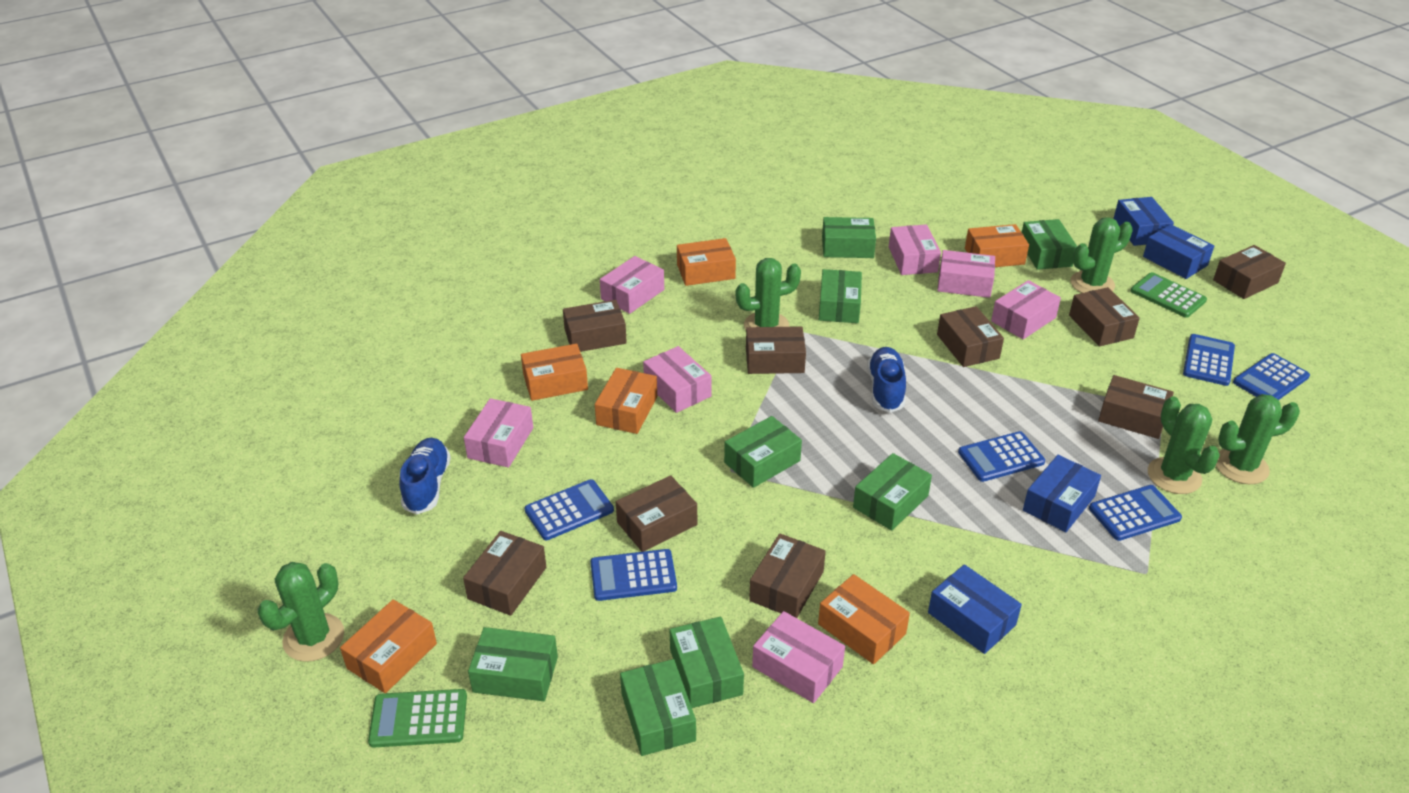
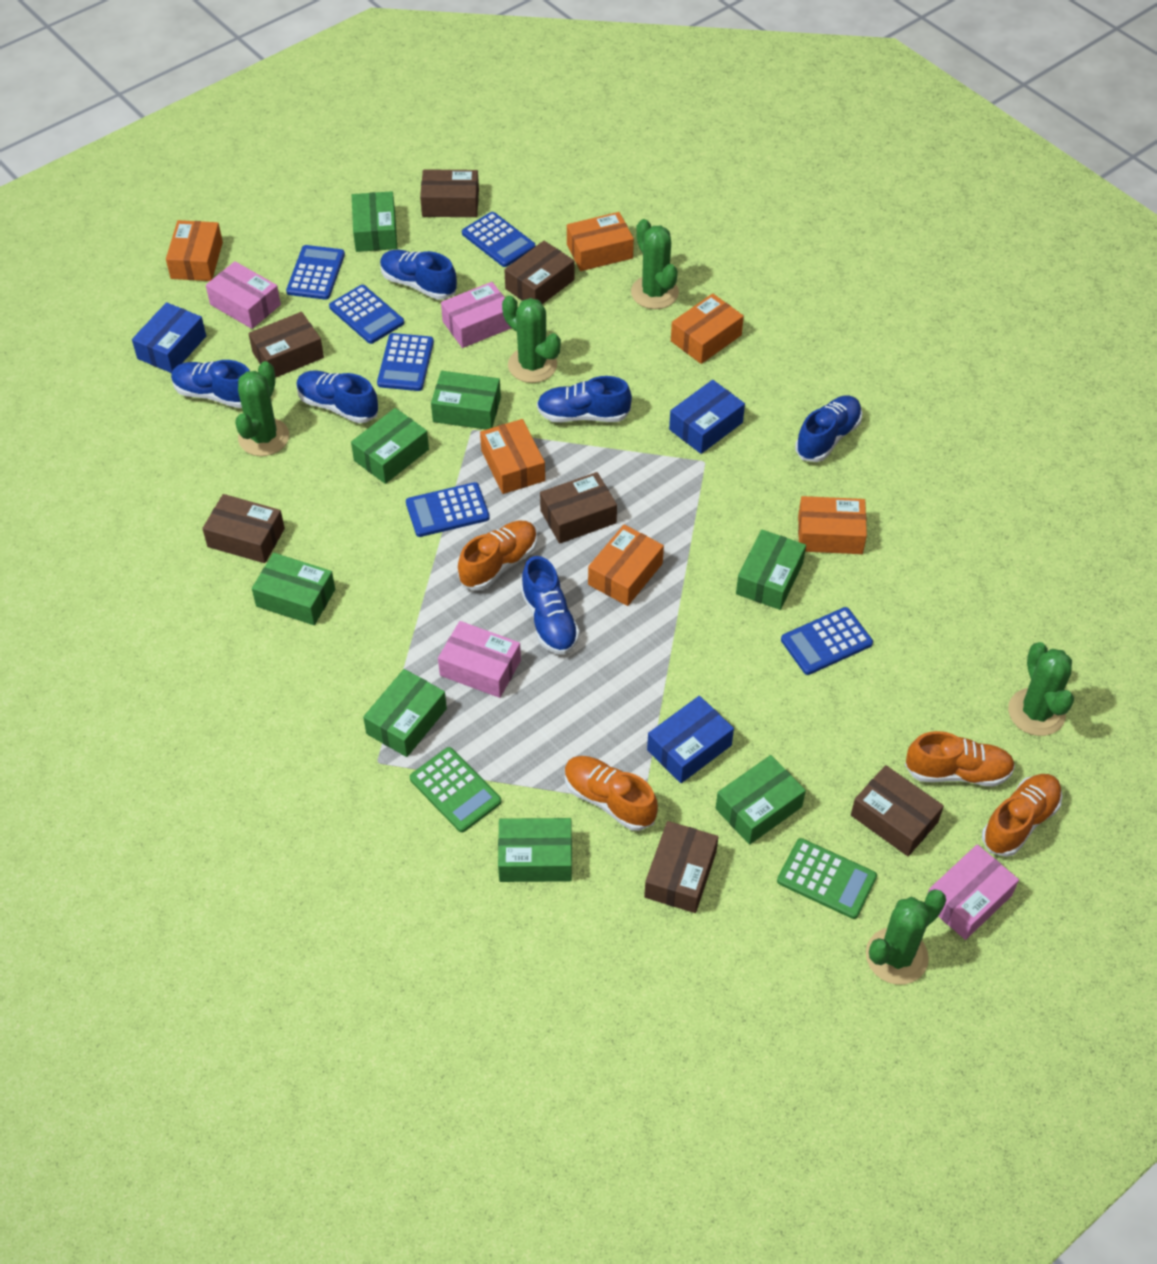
blue box: 4 -> 3
blue shoe: 2 -> 6
brown box: 9 -> 7
orange shoe: 0 -> 4
pink box: 7 -> 4

